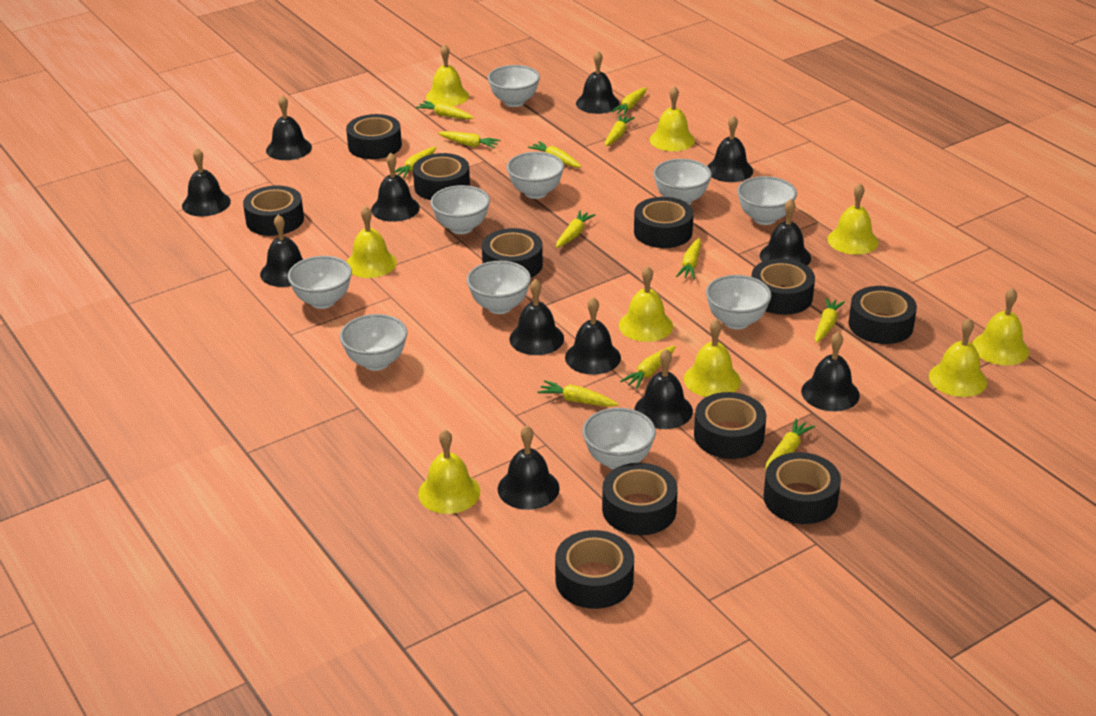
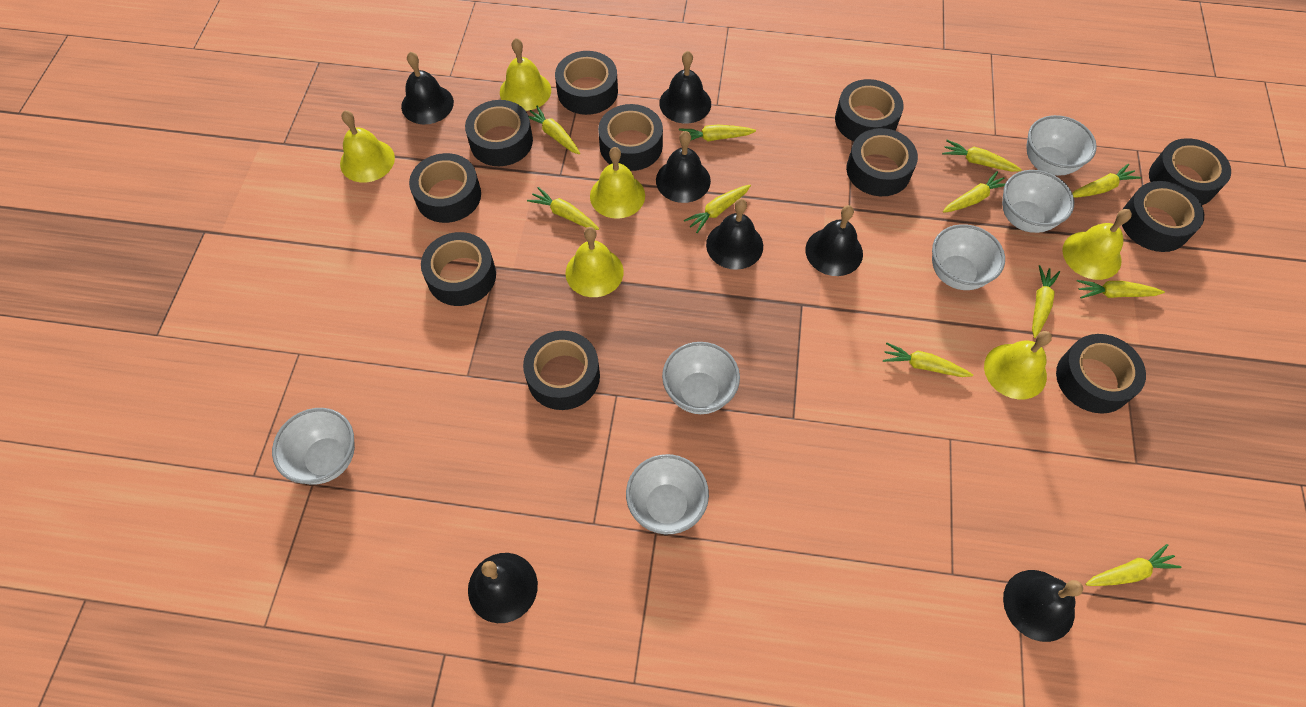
black bell: 12 -> 7
white bowl: 10 -> 6
yellow bell: 9 -> 6
yellow carrot: 12 -> 11

